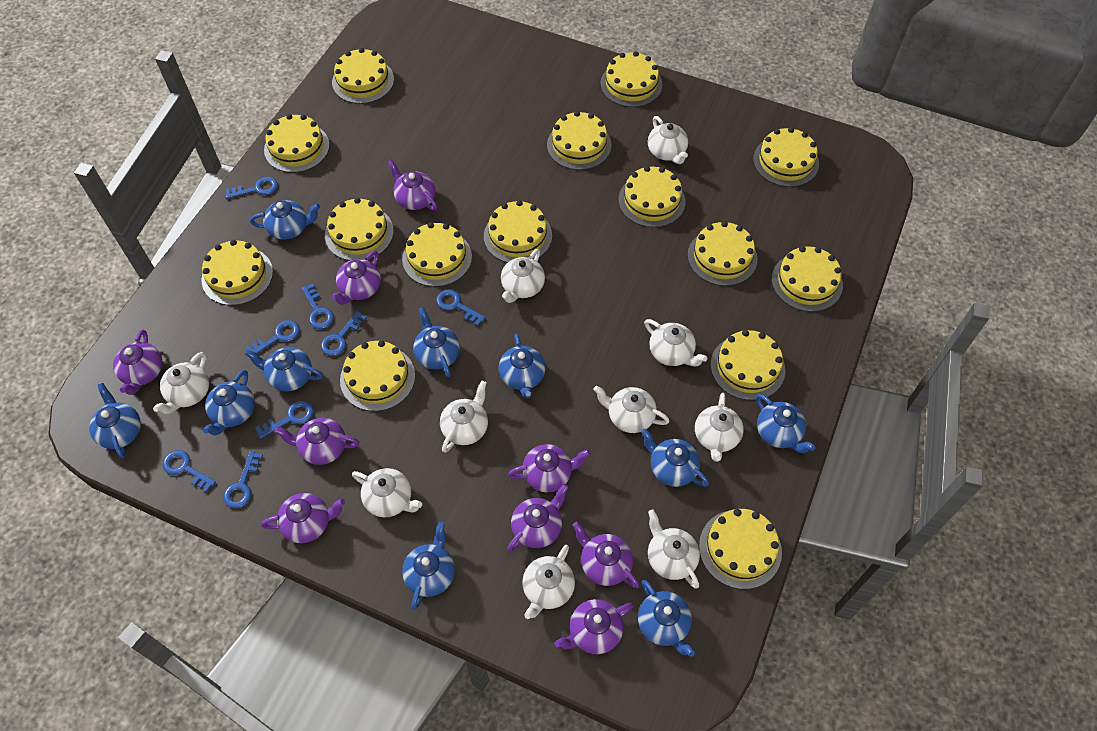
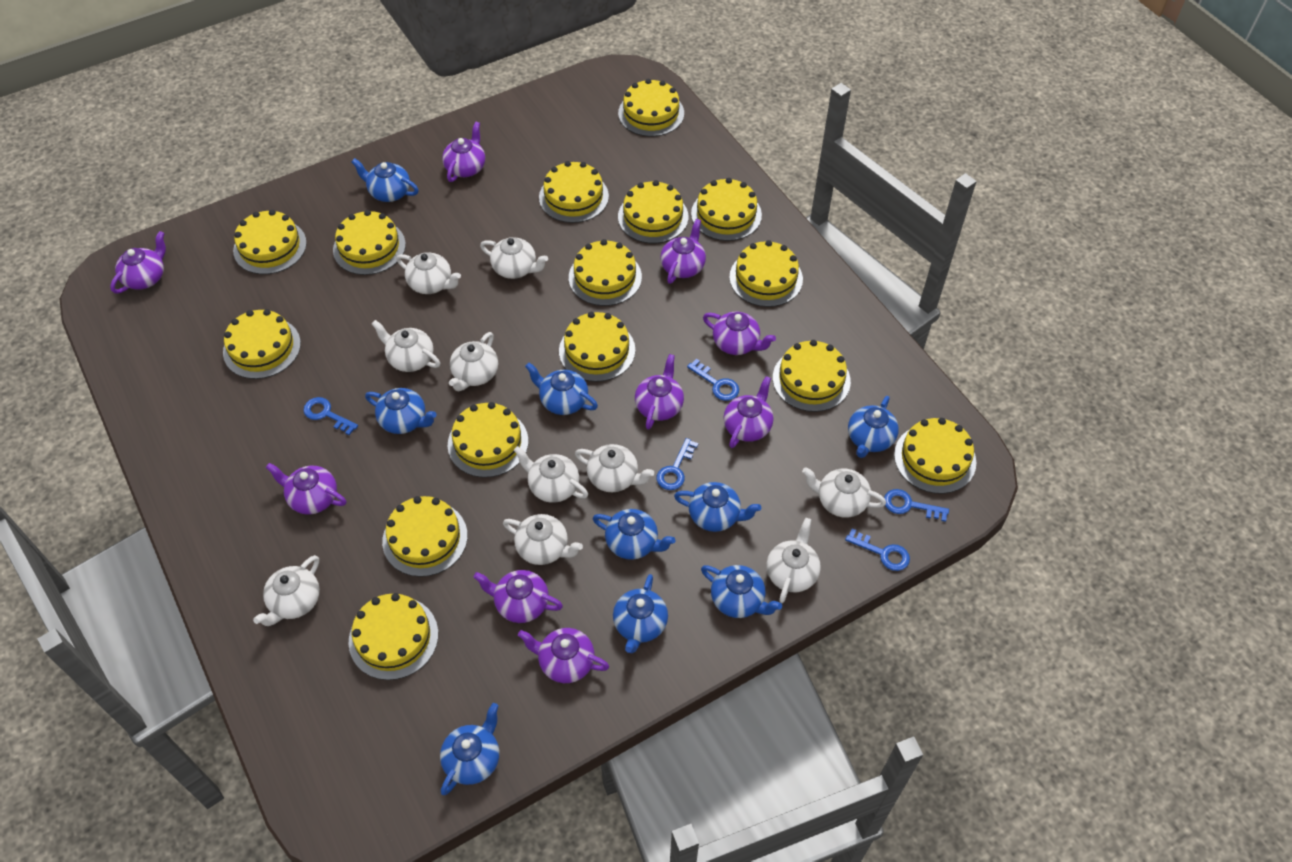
blue key: 8 -> 5
blue teapot: 10 -> 9

